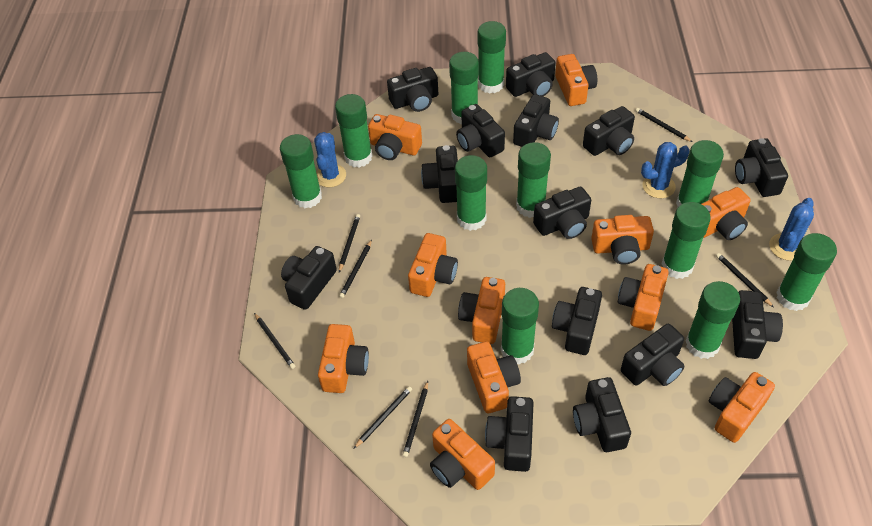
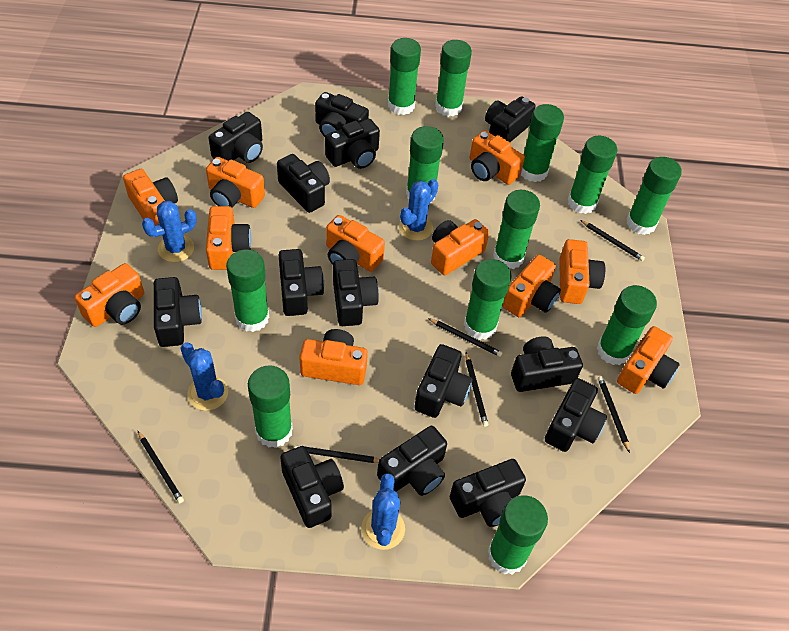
black pencil: 7 -> 6
blue cactus: 3 -> 4
green glue stick: 11 -> 12

